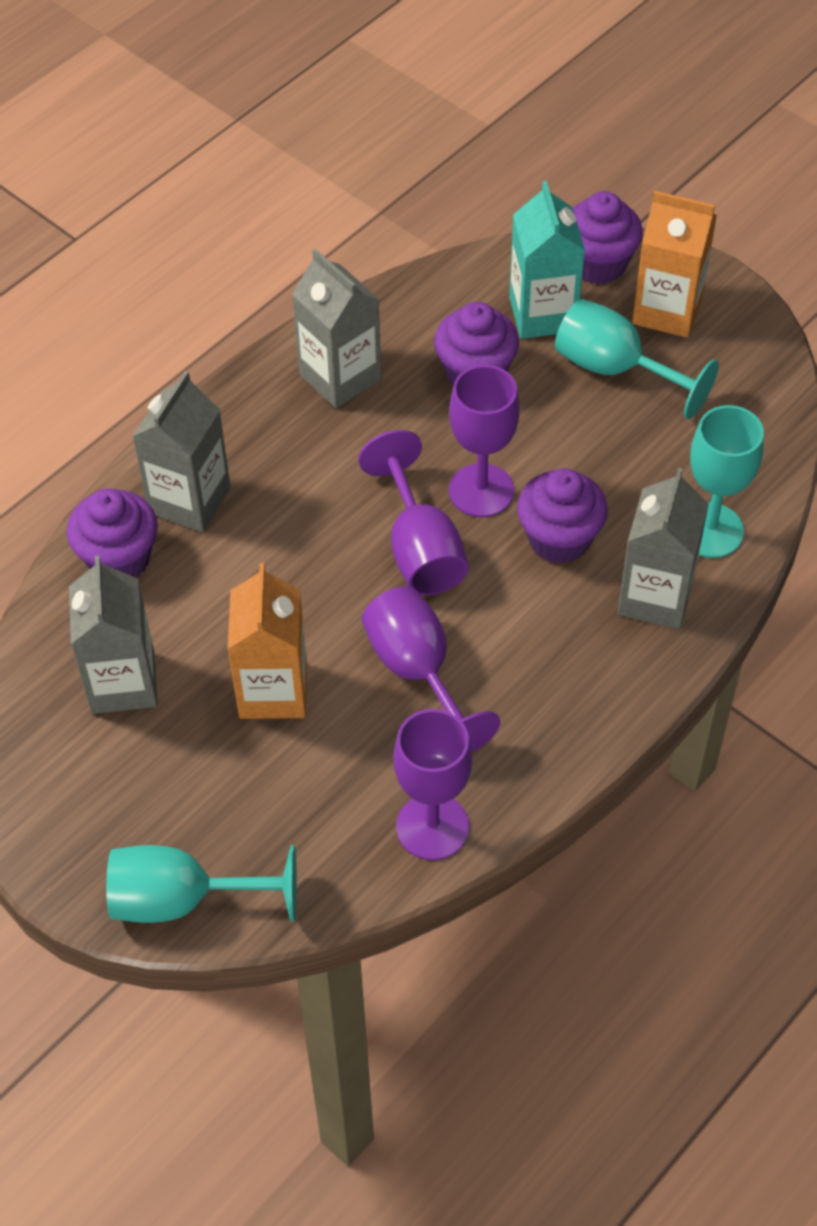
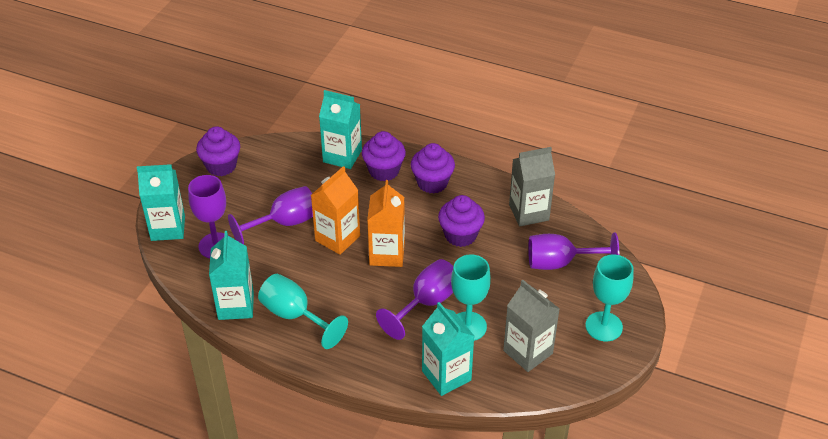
grey carton: 4 -> 2
turquoise carton: 1 -> 4

